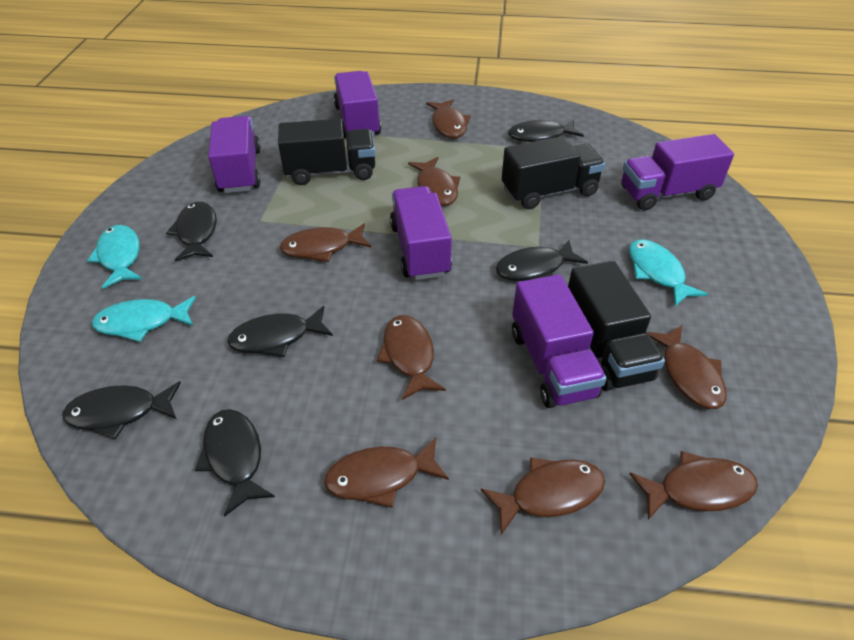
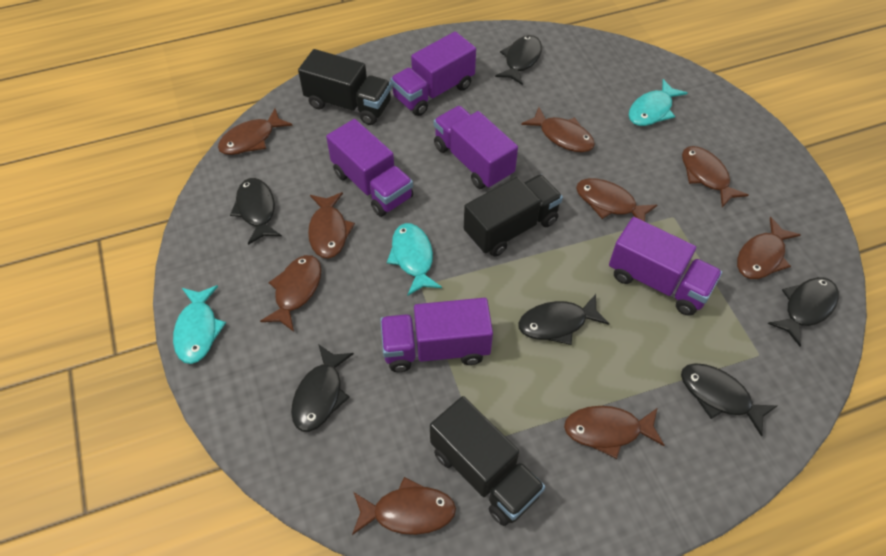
brown fish: 8 -> 9

